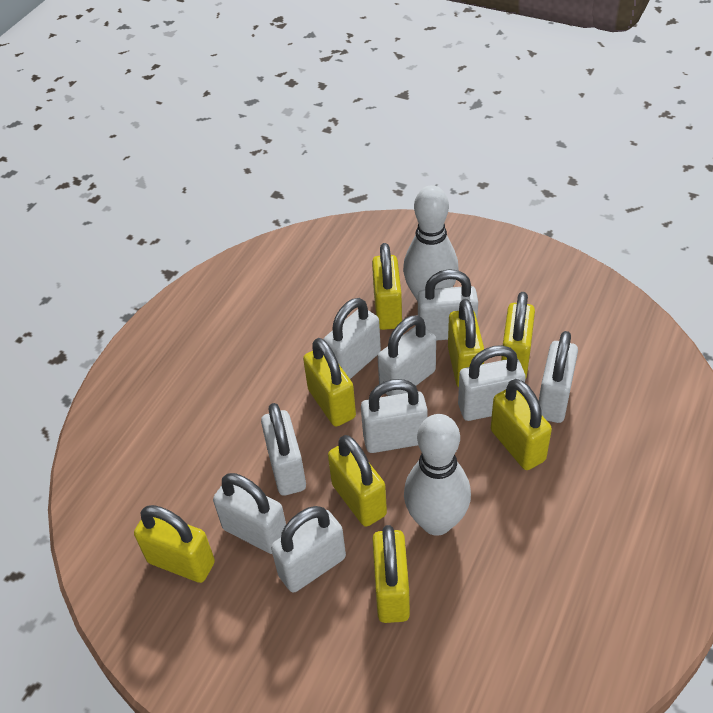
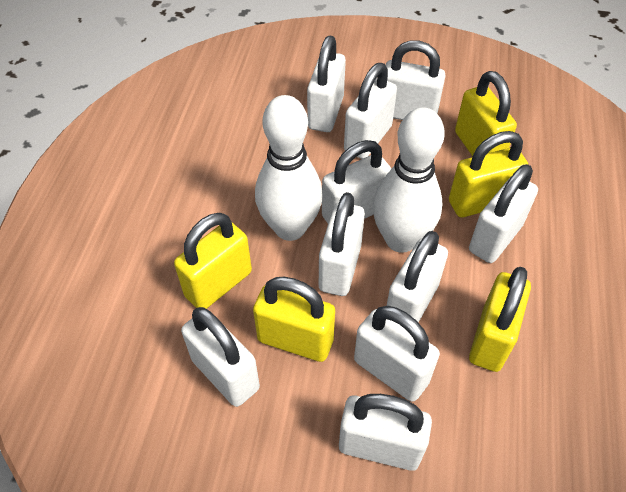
white padlock: 9 -> 10
yellow padlock: 8 -> 5

